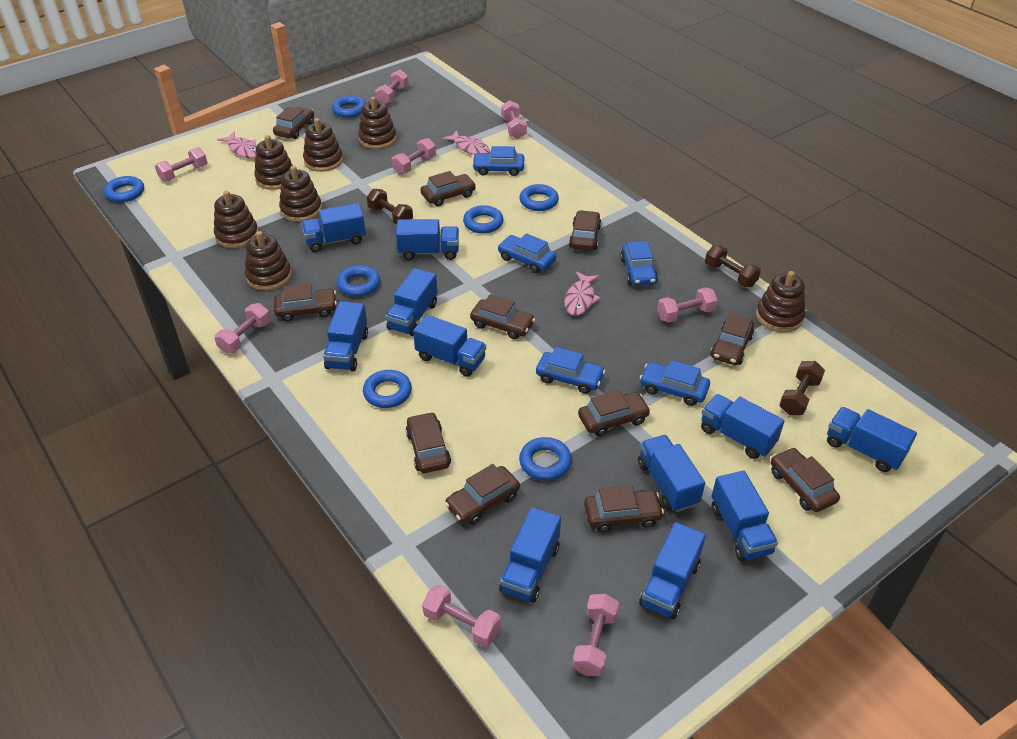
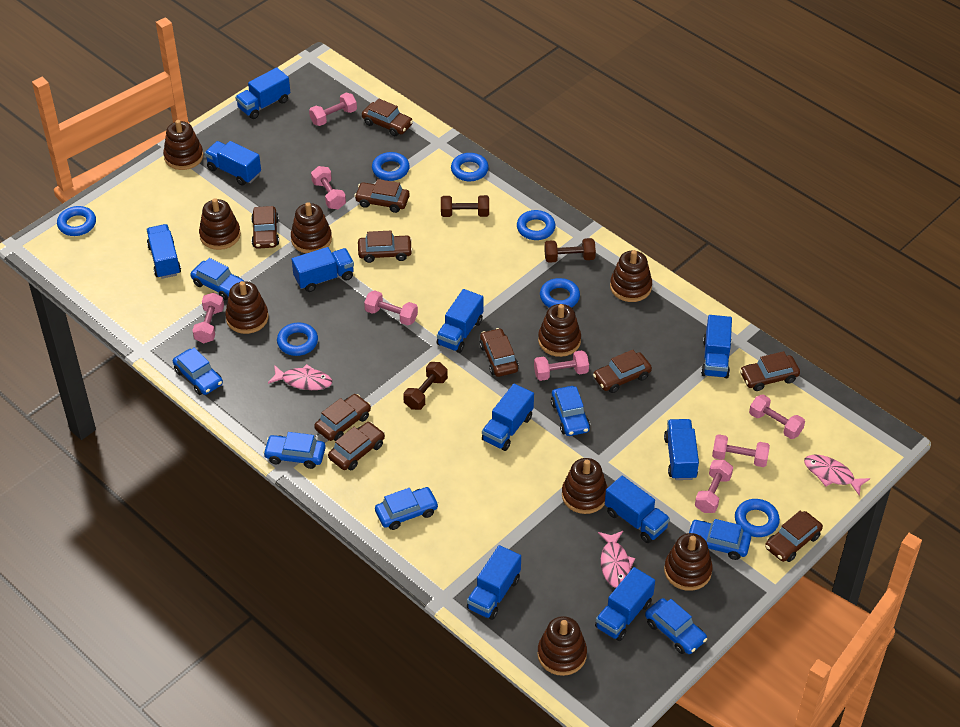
blue car: 5 -> 7
brown car: 11 -> 10
brown stacking toy: 7 -> 9

